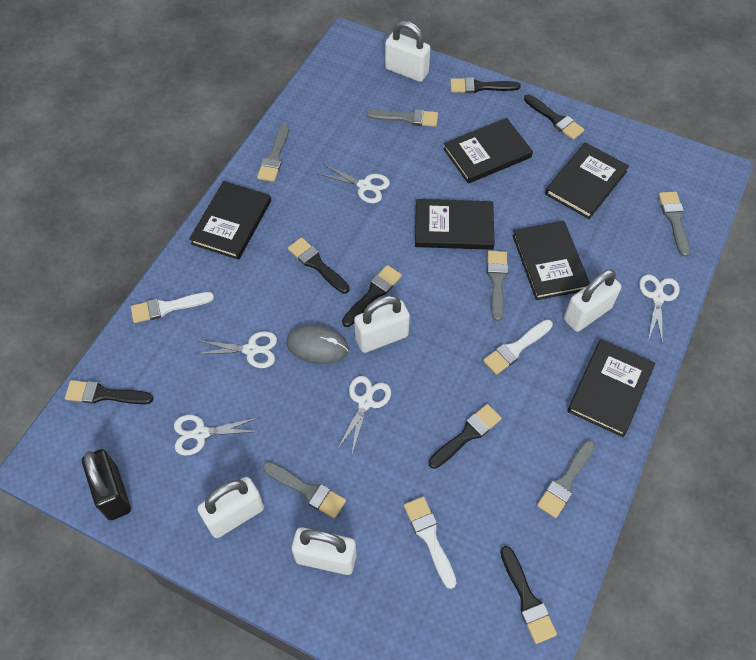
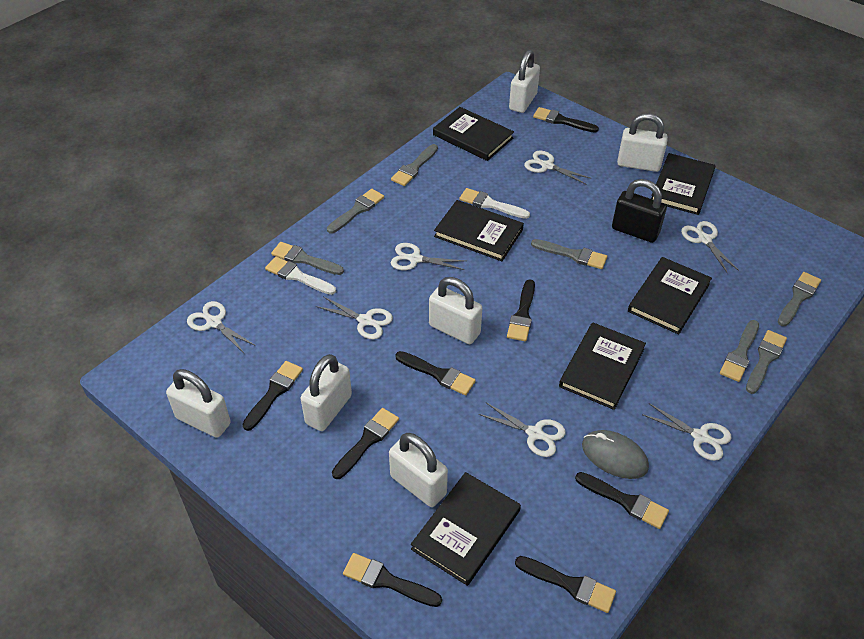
black brush: 7 -> 8
grey brush: 6 -> 7
white brush: 3 -> 2
white padlock: 5 -> 6
white scissors: 5 -> 7

